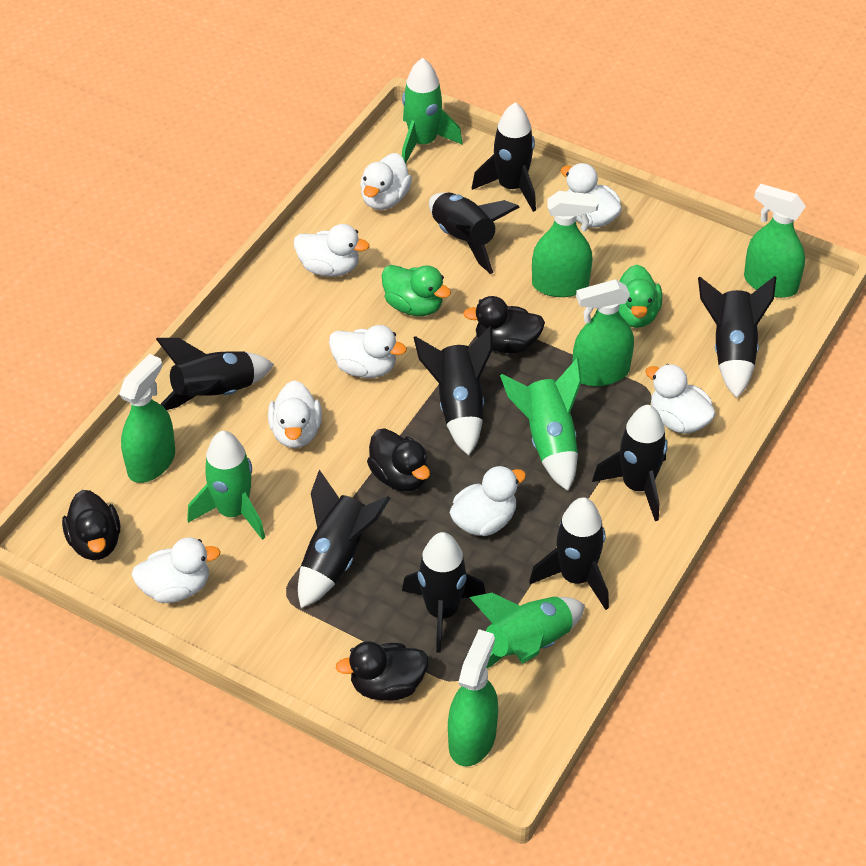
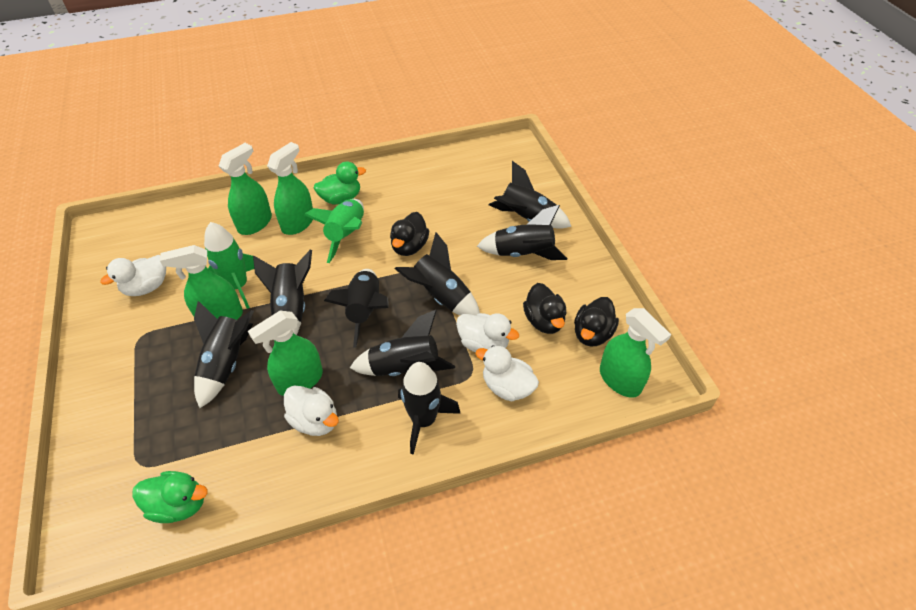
black duck: 4 -> 3
black rocket: 9 -> 8
green rocket: 4 -> 2
white duck: 8 -> 4

